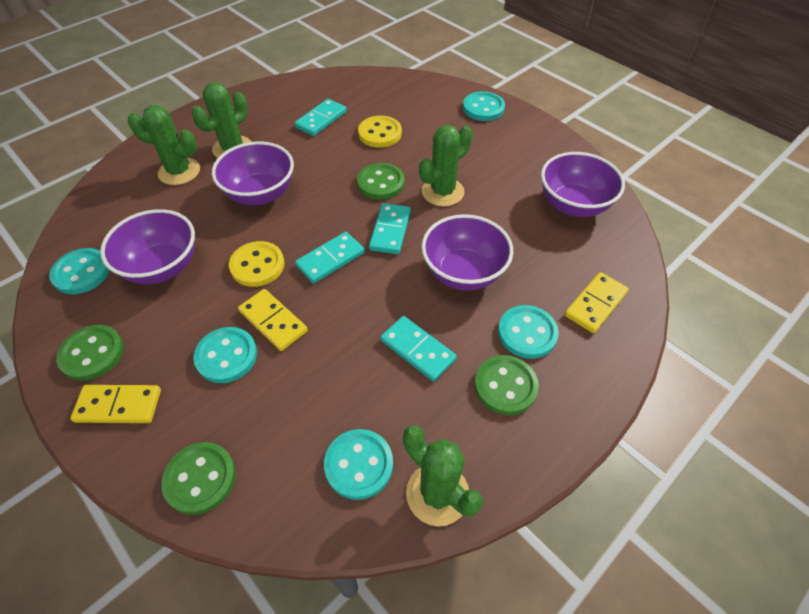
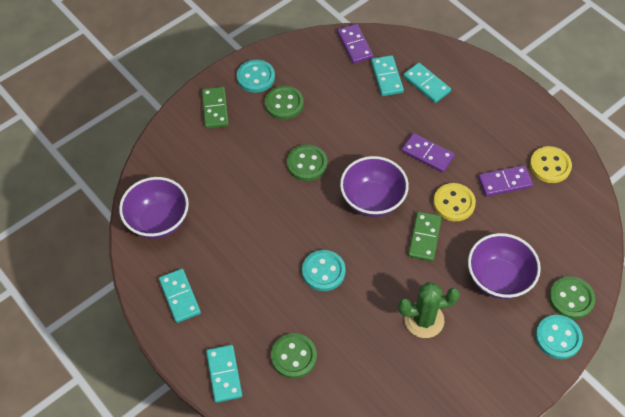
green cactus: 4 -> 1
green domino: 0 -> 2
purple bowl: 4 -> 3
purple domino: 0 -> 3
turquoise button: 5 -> 3
yellow domino: 3 -> 0

